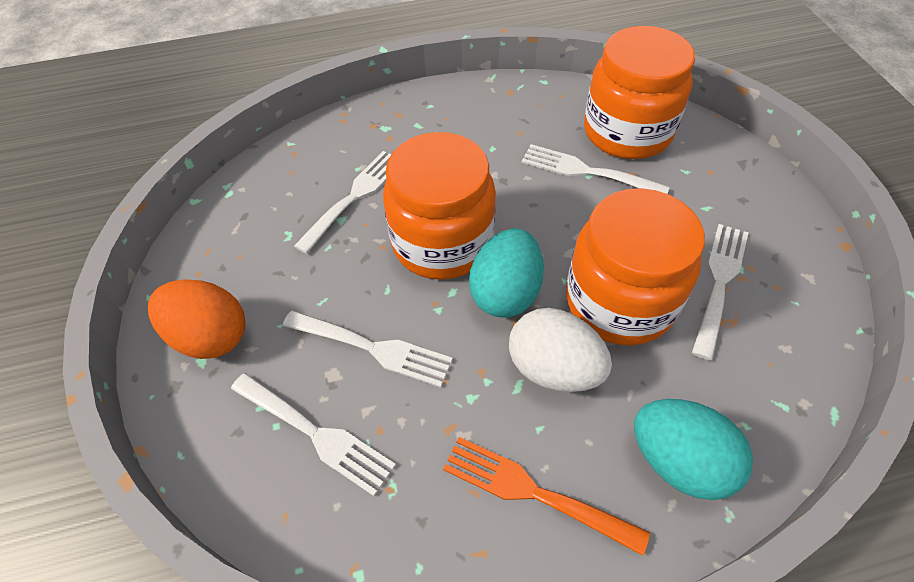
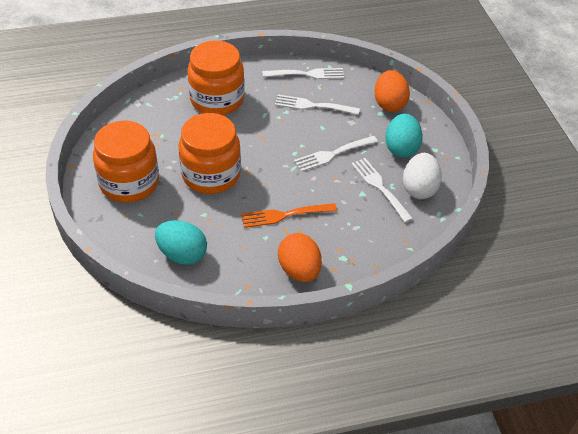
orange egg: 1 -> 2
white fork: 5 -> 4

